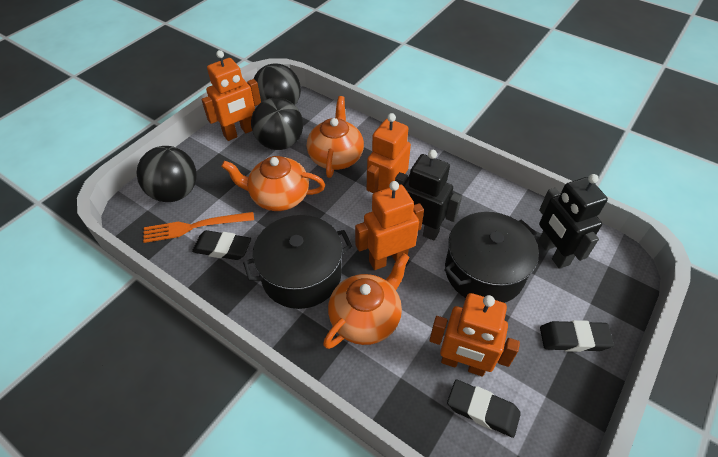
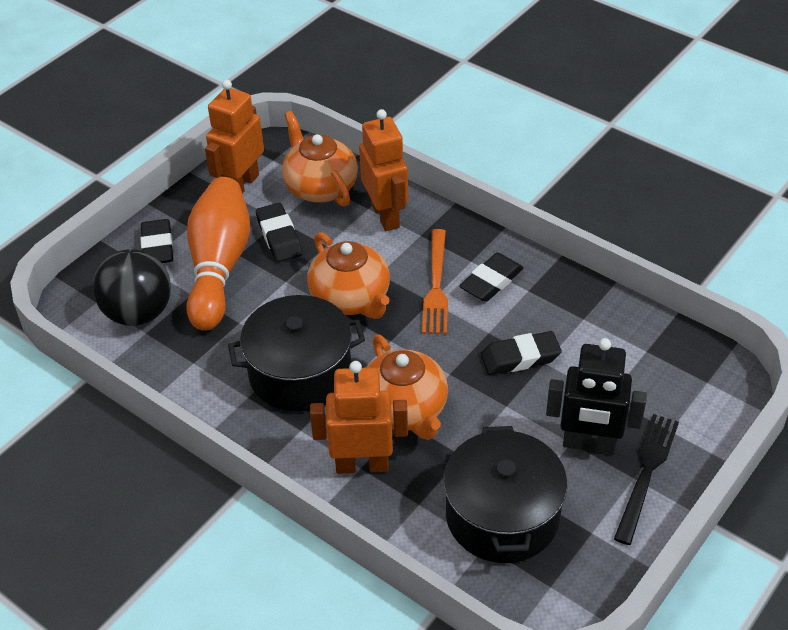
black ball: 3 -> 1
black eraser: 3 -> 4
black fork: 0 -> 1
black robot: 2 -> 1
orange bowling pin: 0 -> 1
orange robot: 4 -> 3

